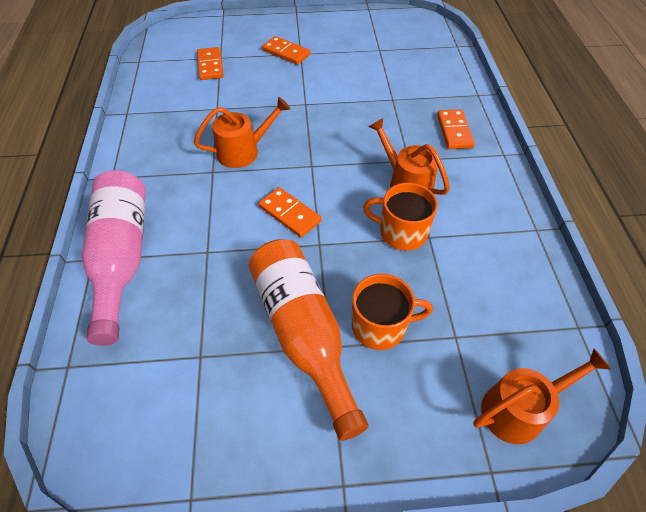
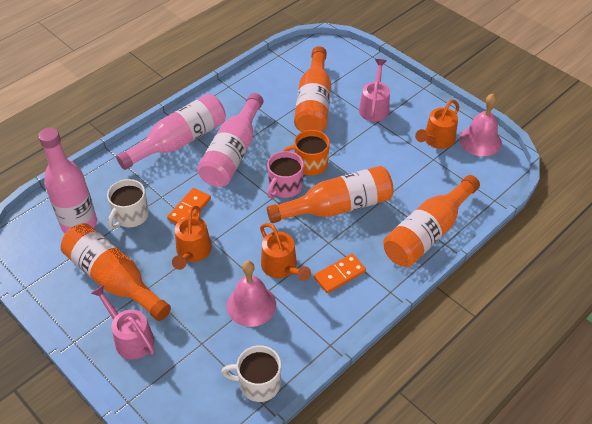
orange bottle: 1 -> 4
orange domino: 4 -> 2
orange mug: 2 -> 1
pink bell: 0 -> 2
pink bottle: 1 -> 3
pink mug: 0 -> 1
pink watering can: 0 -> 2
white mug: 0 -> 2

